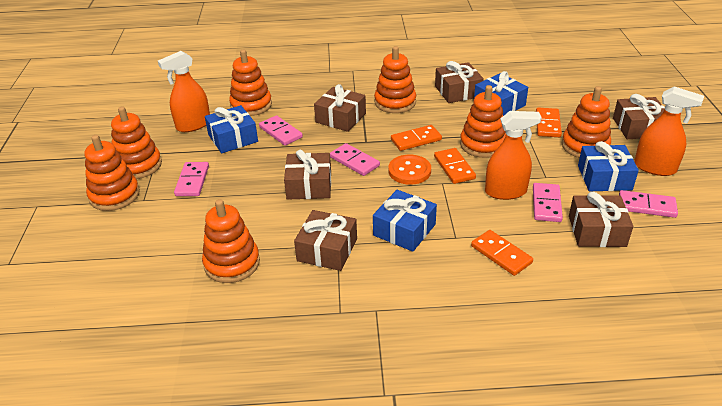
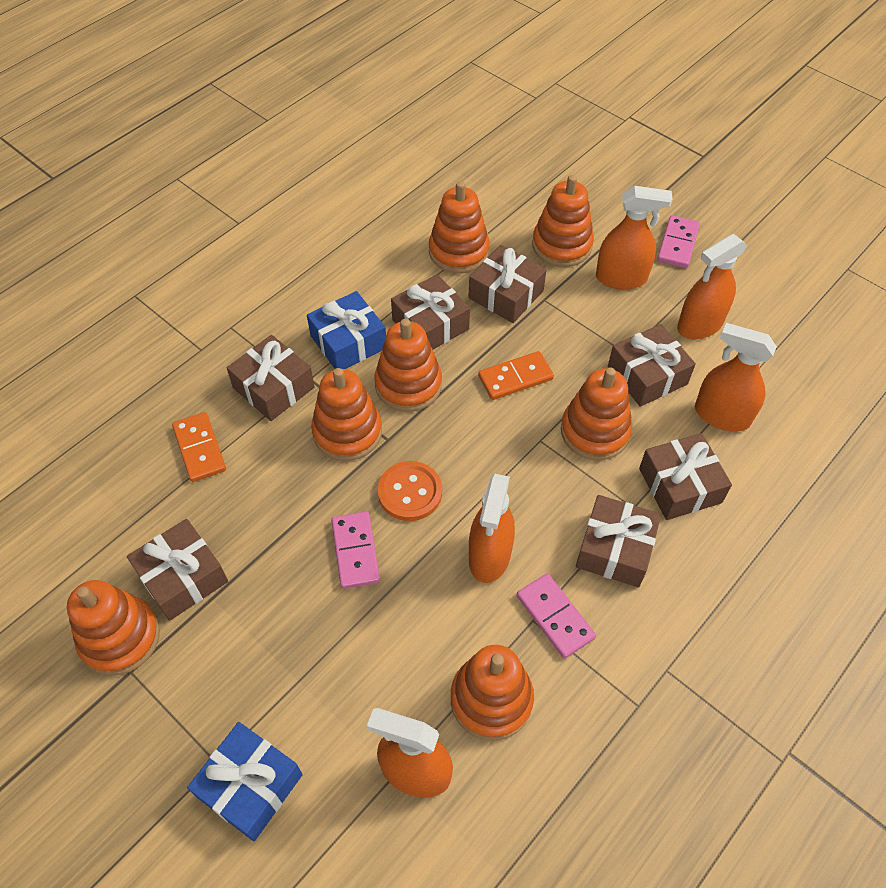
blue gift: 4 -> 2
brown gift: 6 -> 7
orange domino: 4 -> 2
orange spray bottle: 3 -> 5
pink domino: 5 -> 3

